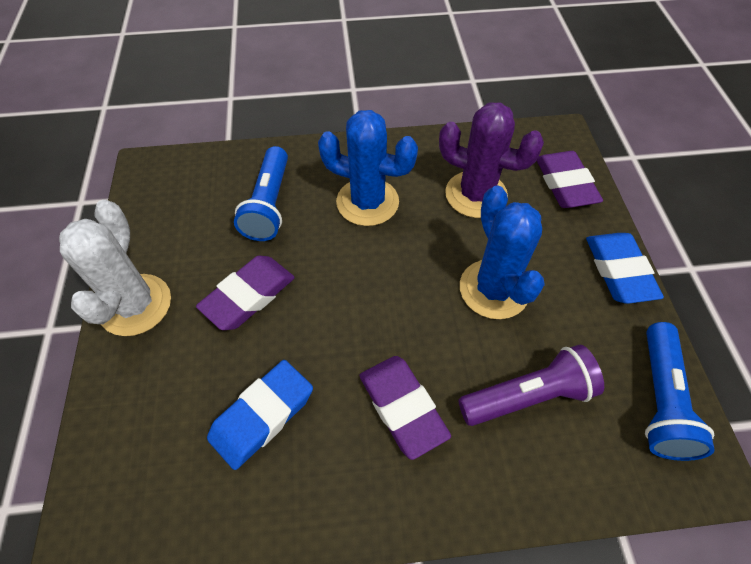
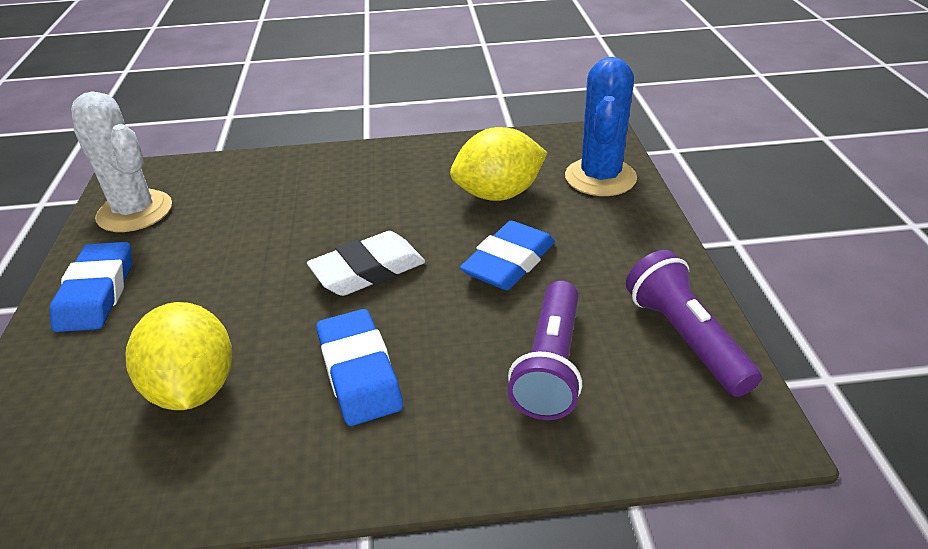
blue cactus: 2 -> 1
blue eraser: 2 -> 3
blue flashlight: 2 -> 0
purple cactus: 1 -> 0
purple eraser: 3 -> 0
purple flashlight: 1 -> 2
white eraser: 0 -> 1
yellow lemon: 0 -> 2

